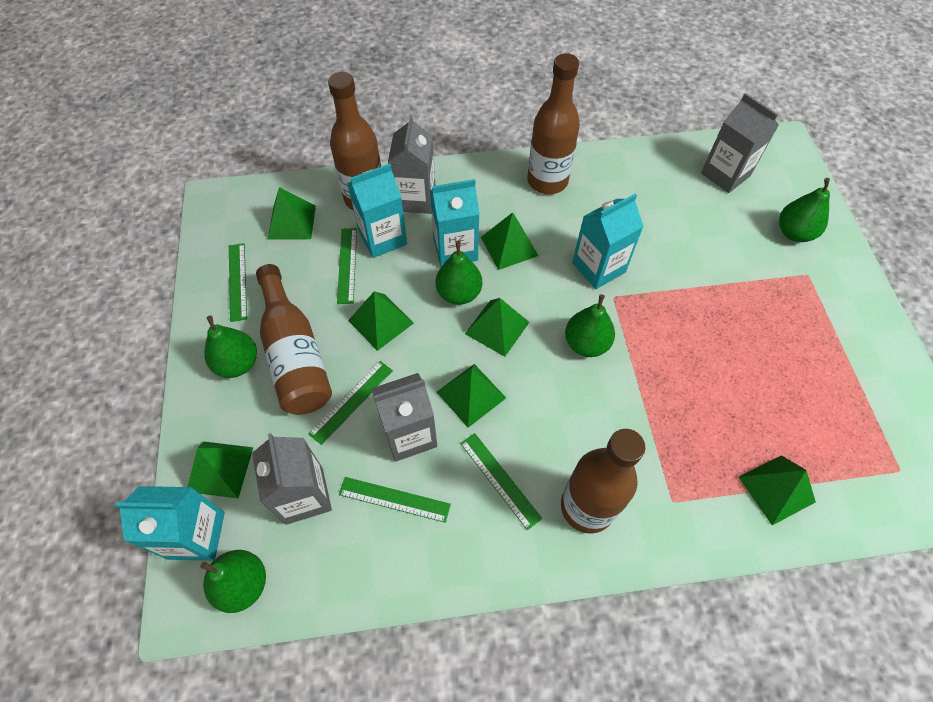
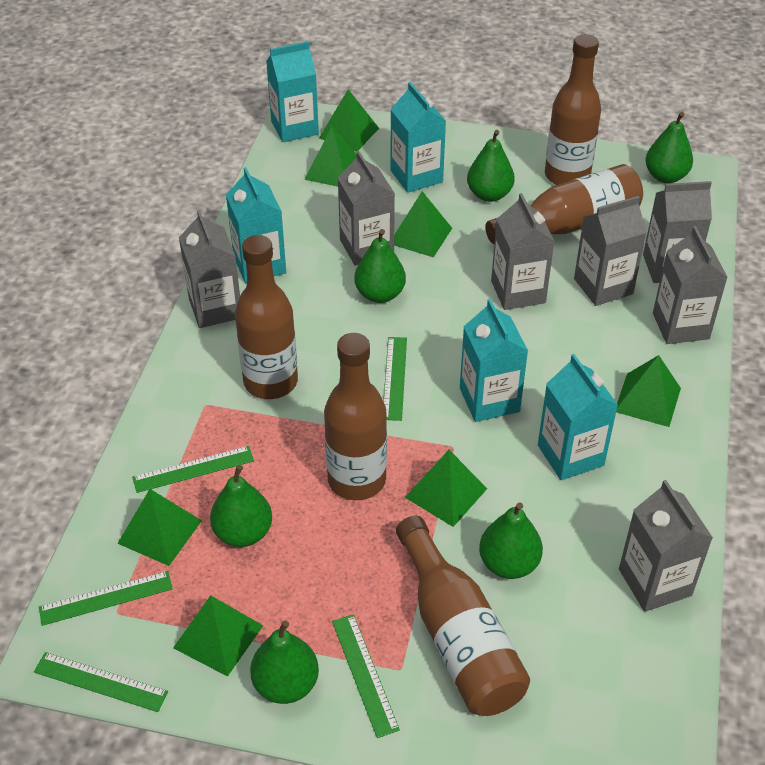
brown bottle: 4 -> 5
green pear: 5 -> 6
grey carton: 4 -> 7
turquoise carton: 4 -> 5

